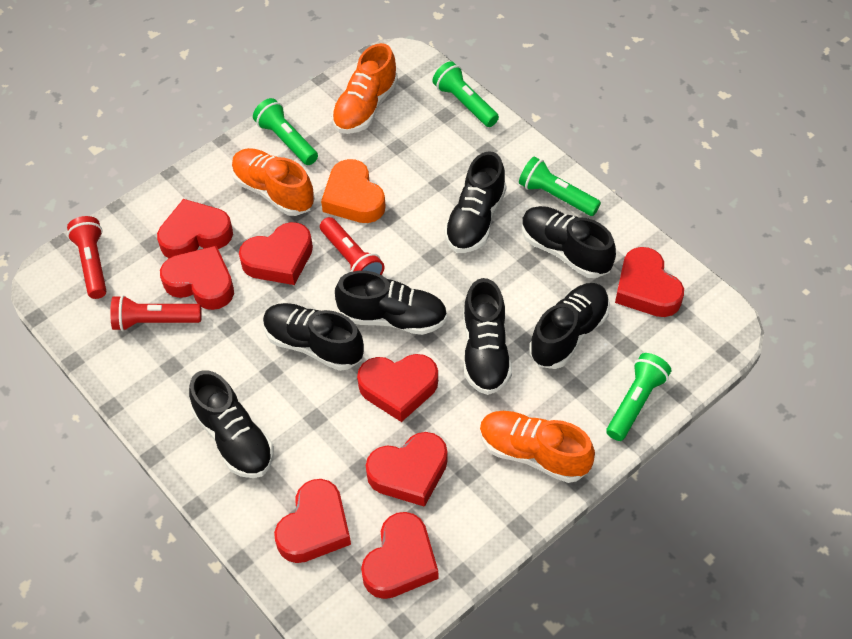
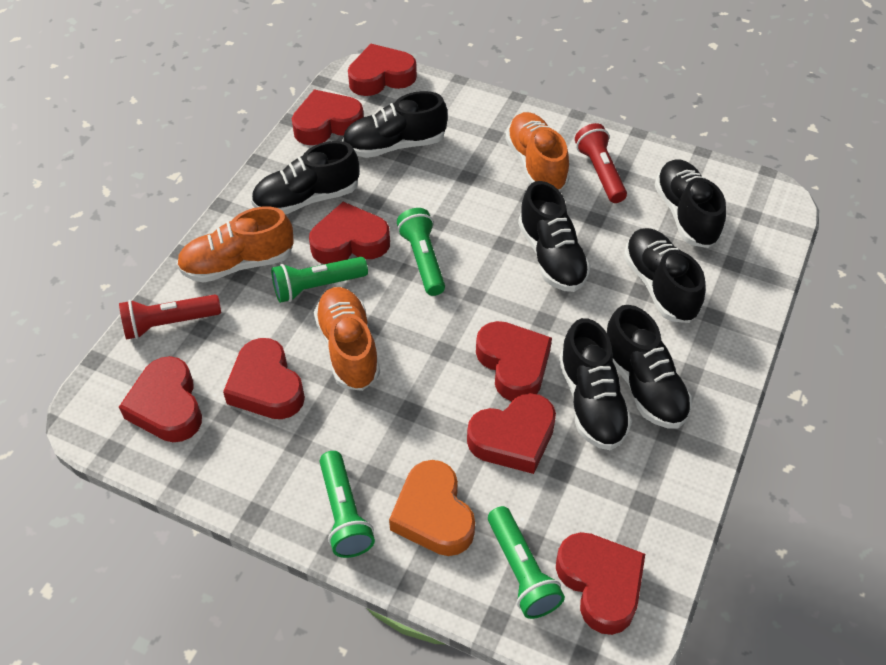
red flashlight: 3 -> 2

